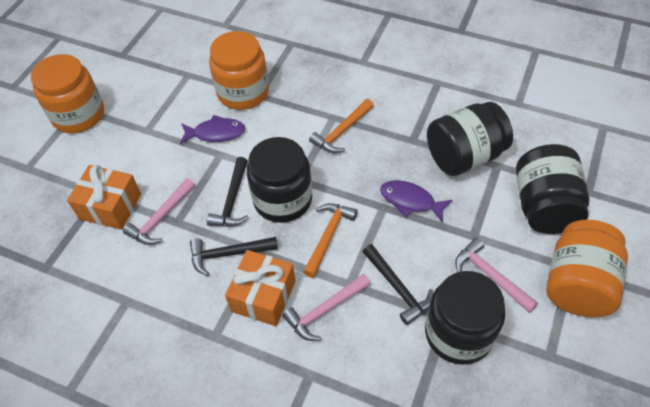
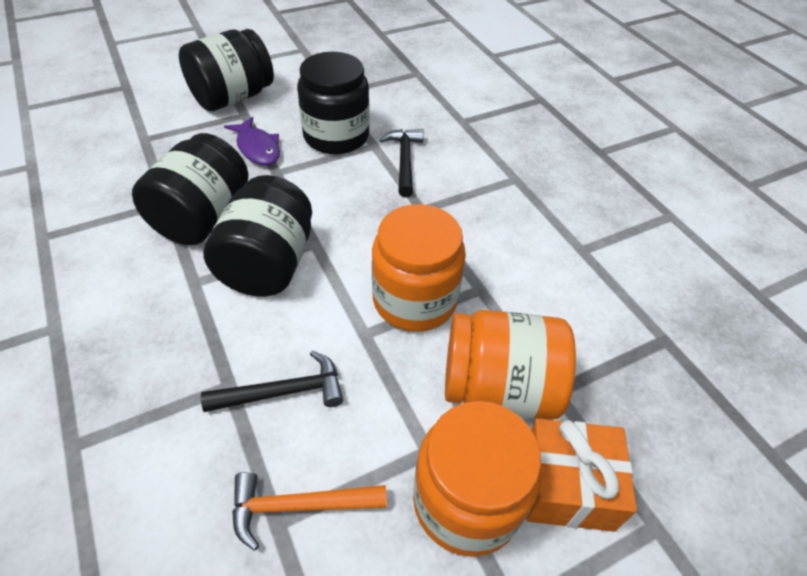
black hammer: 3 -> 2
orange gift: 2 -> 1
orange hammer: 2 -> 1
pink hammer: 3 -> 0
purple fish: 2 -> 1

